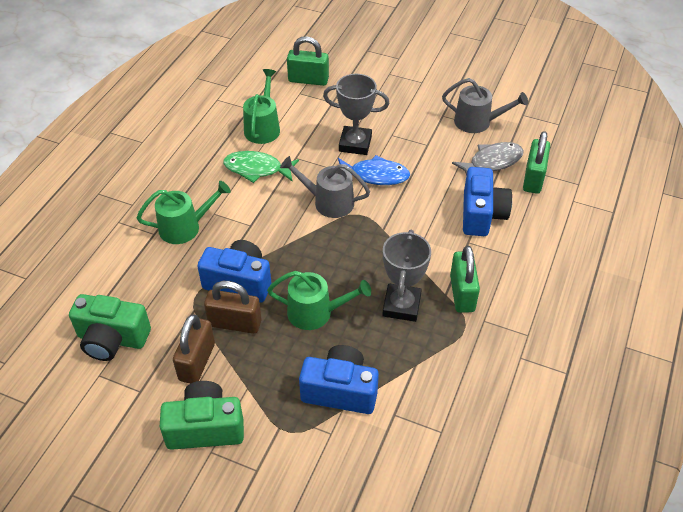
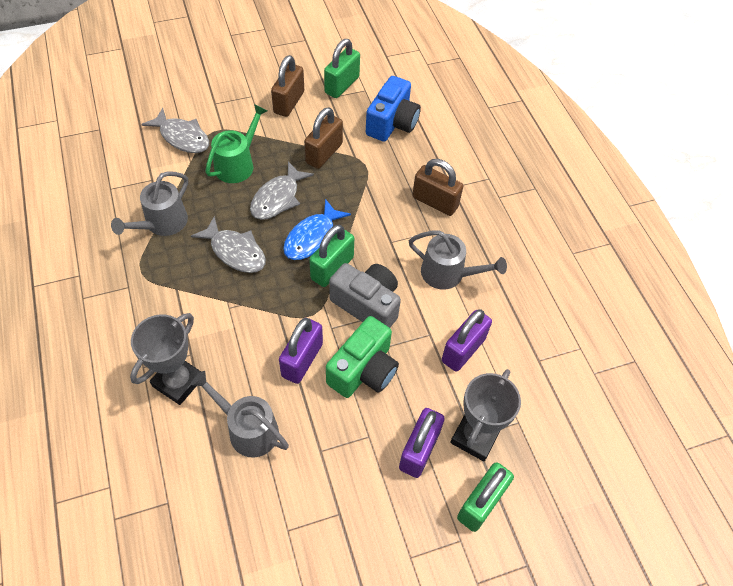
blue camera: 3 -> 1
brown padlock: 2 -> 3
green camera: 2 -> 1
green fish: 1 -> 0
green watering can: 3 -> 1
grey camera: 0 -> 1
grey fish: 1 -> 3
grey watering can: 2 -> 3
purple padlock: 0 -> 3

